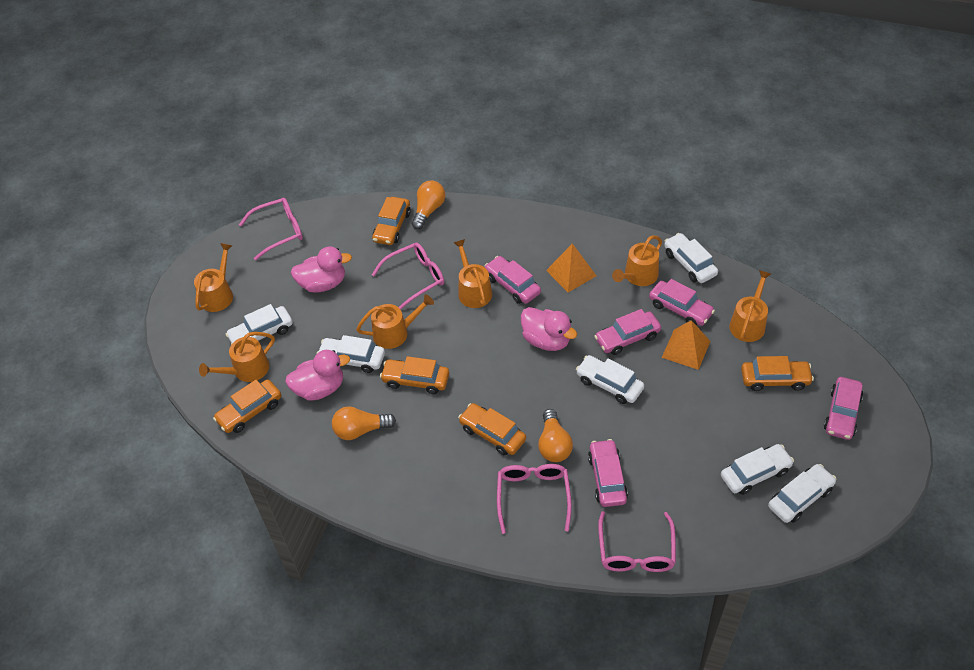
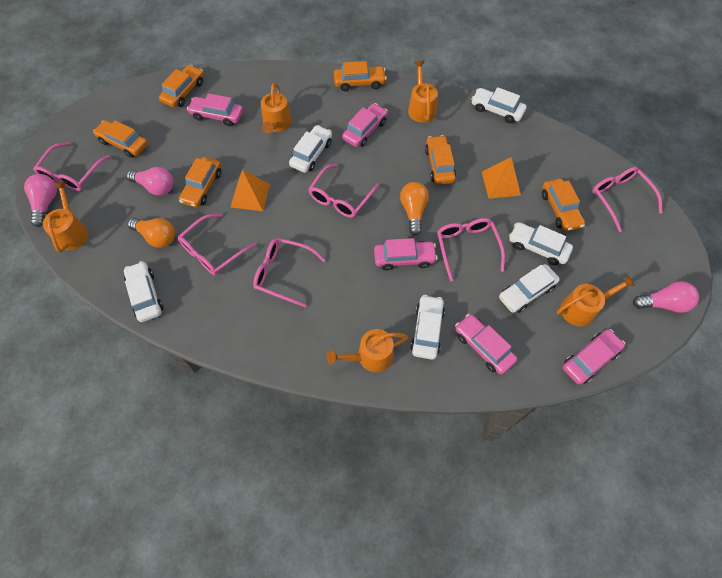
orange car: 5 -> 6
orange light bulb: 3 -> 2
orange watering can: 6 -> 5
pink duck: 3 -> 0
pink glasses: 4 -> 6
pink light bulb: 0 -> 3

